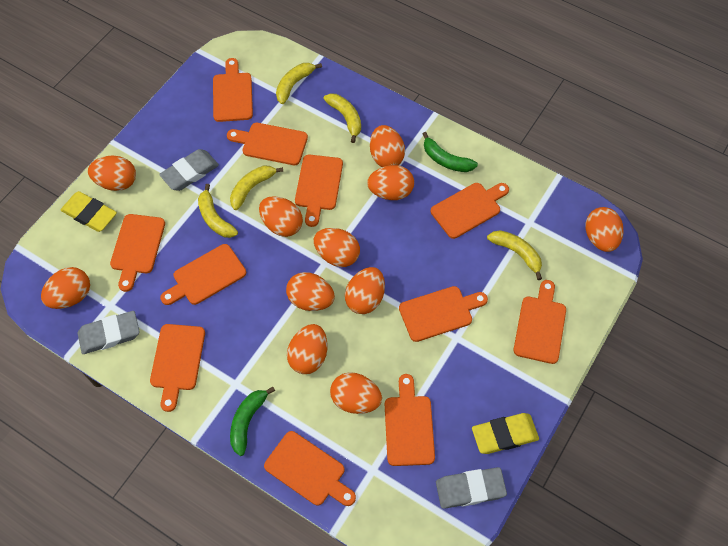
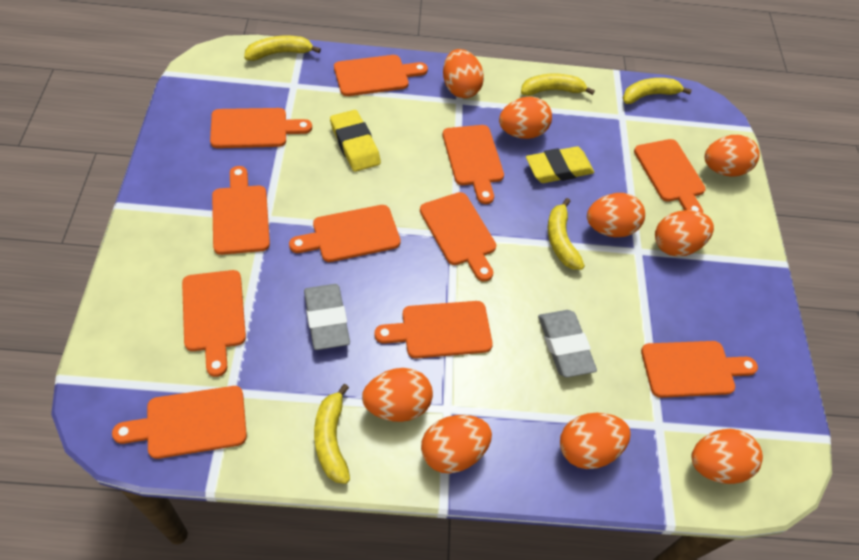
green banana: 2 -> 0
grey eraser: 3 -> 2
orange egg: 11 -> 9

